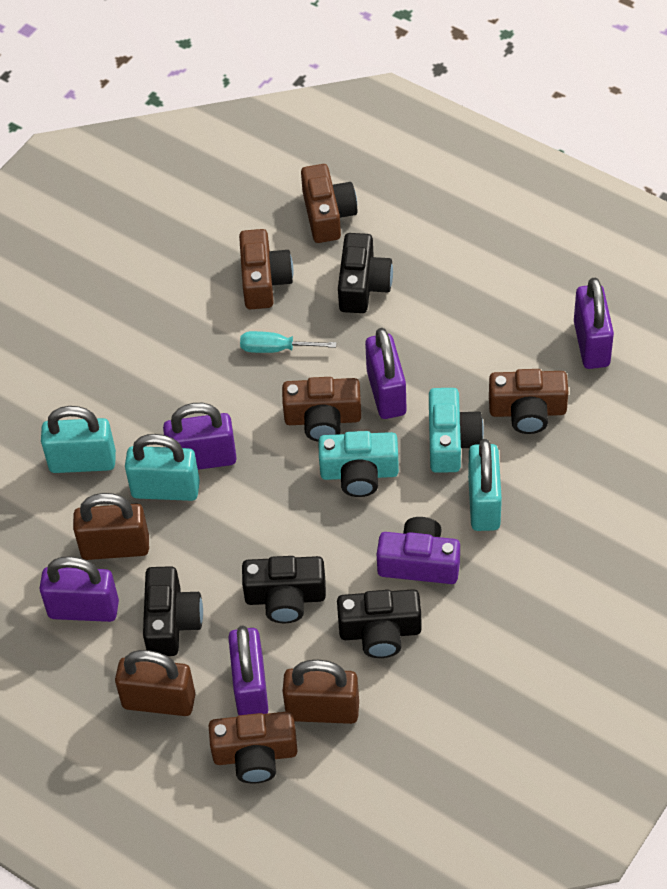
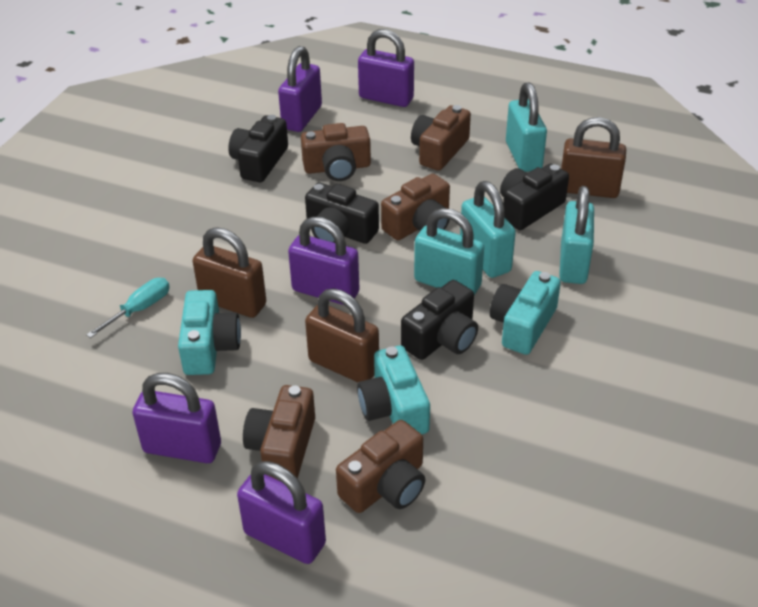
purple camera: 1 -> 0
turquoise camera: 2 -> 3
turquoise padlock: 3 -> 4

